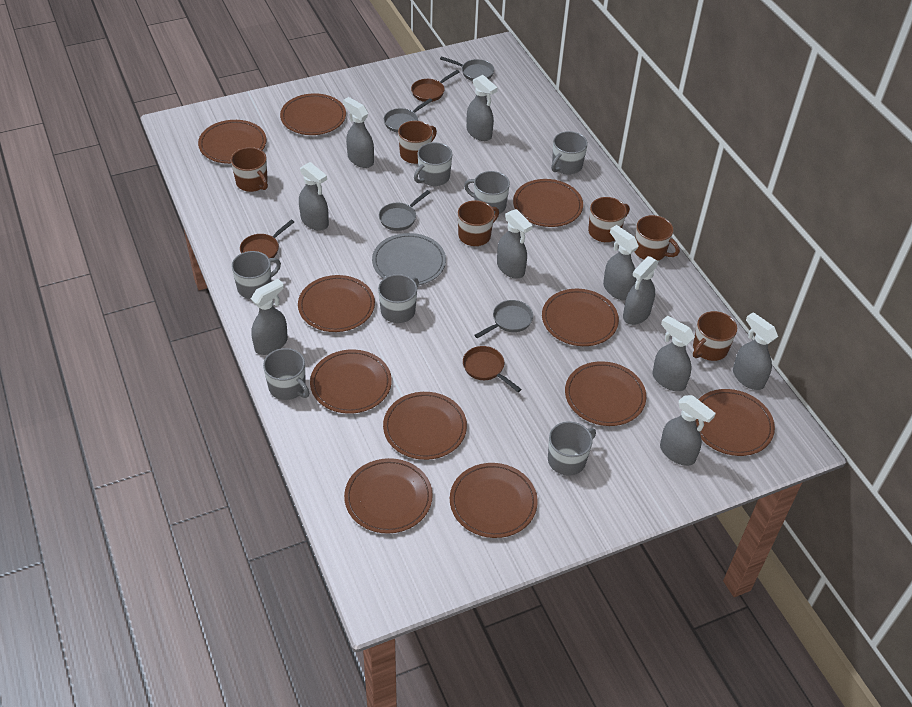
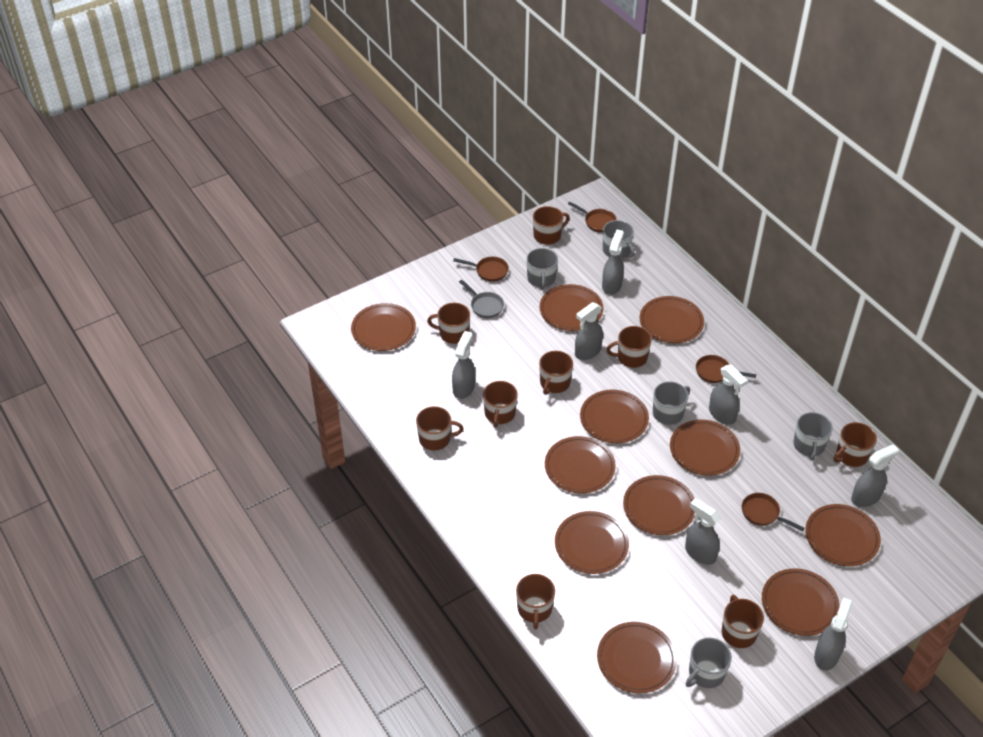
brown mug: 6 -> 9
brown pan: 3 -> 4
grey mug: 7 -> 5
grey pan: 4 -> 1
grey plate: 1 -> 0
grey spray bottle: 10 -> 7

